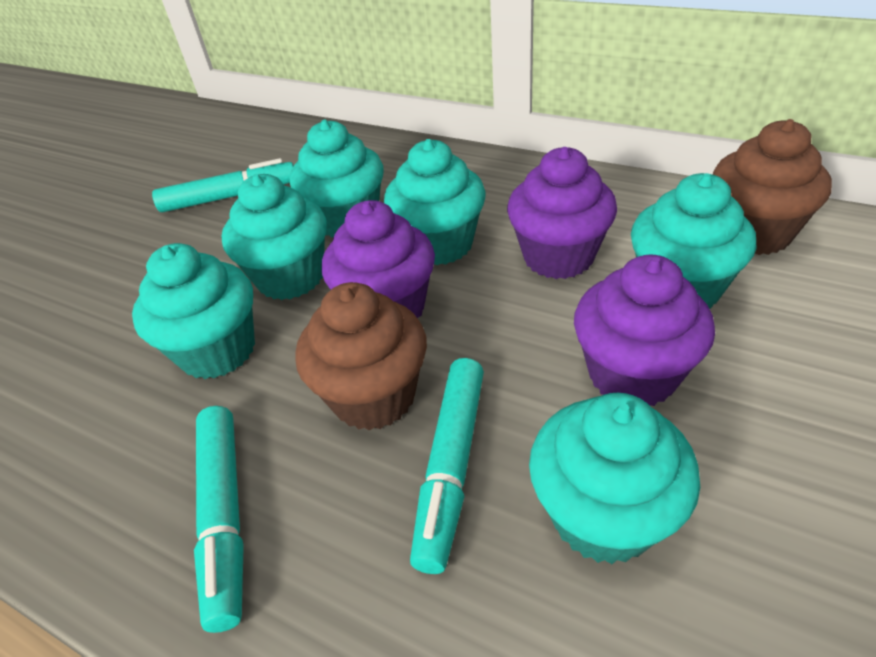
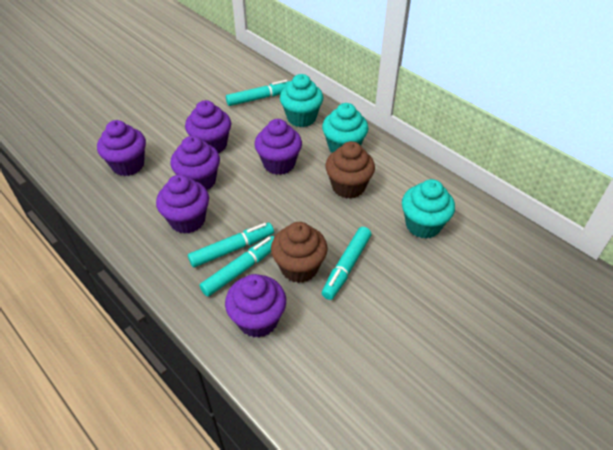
purple cupcake: 3 -> 6
turquoise cupcake: 6 -> 3
turquoise marker: 3 -> 4

